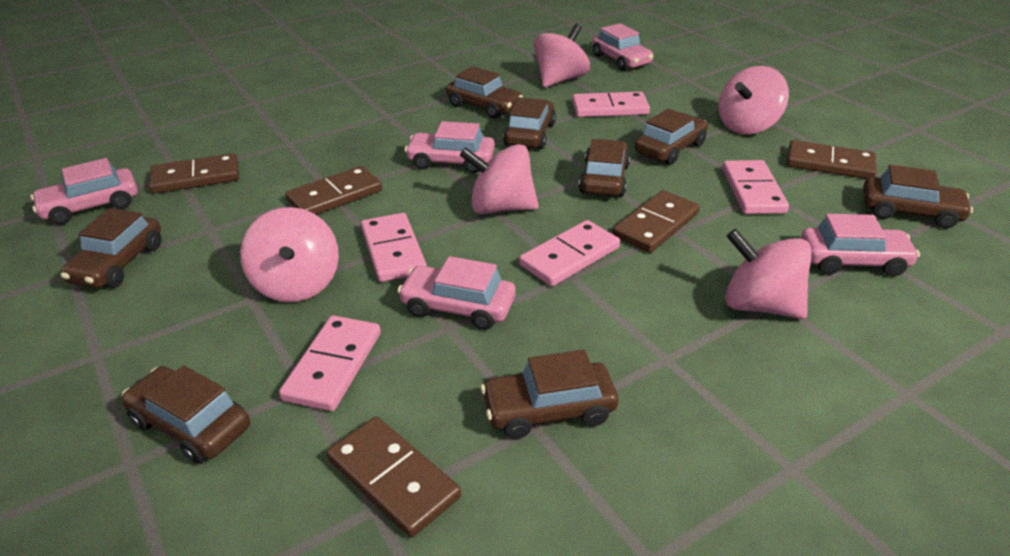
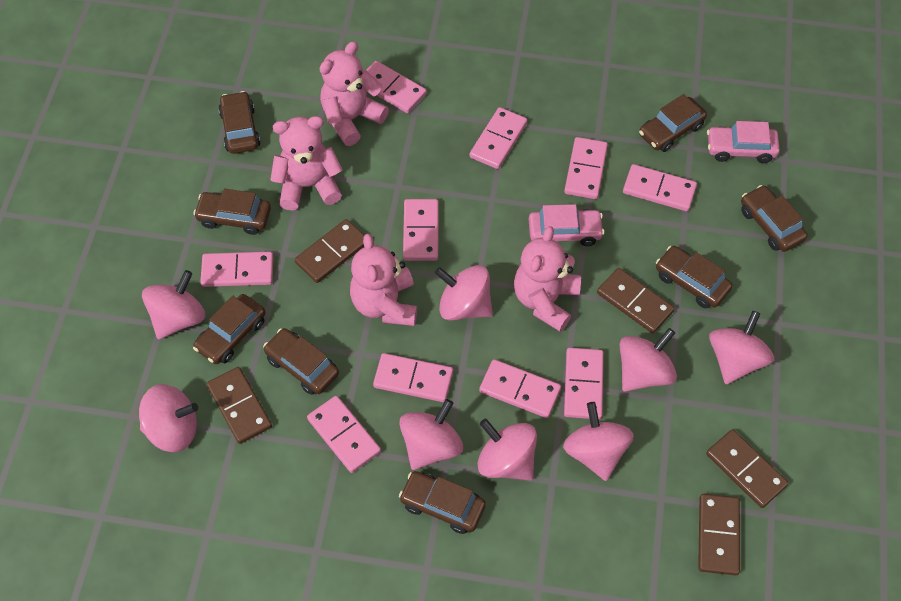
pink car: 5 -> 2
pink domino: 5 -> 10
pink spinning top: 5 -> 8
pink teddy bear: 0 -> 4

